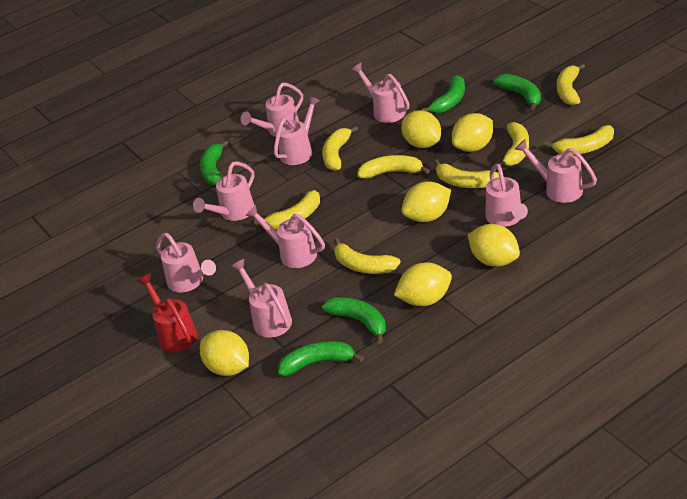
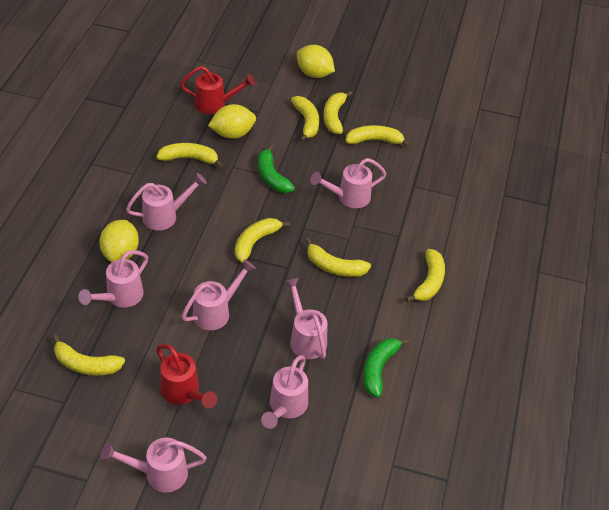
green banana: 5 -> 2
pink watering can: 9 -> 7
red watering can: 1 -> 2
yellow lemon: 6 -> 3

